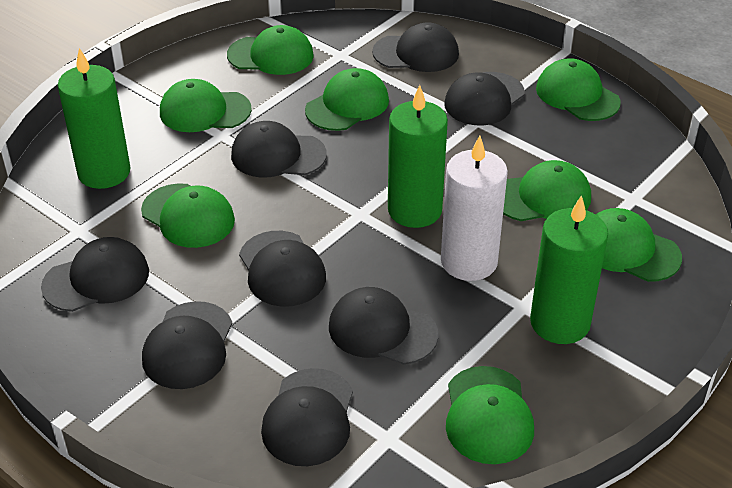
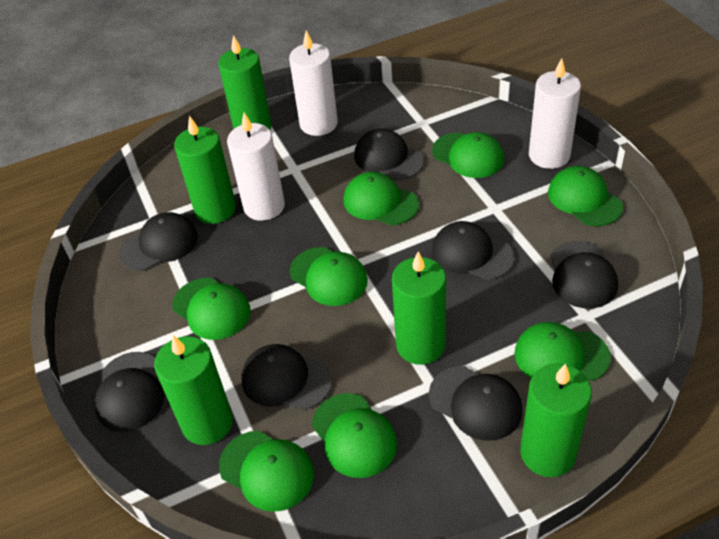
black cap: 8 -> 7
green candle: 3 -> 5
white candle: 1 -> 3

